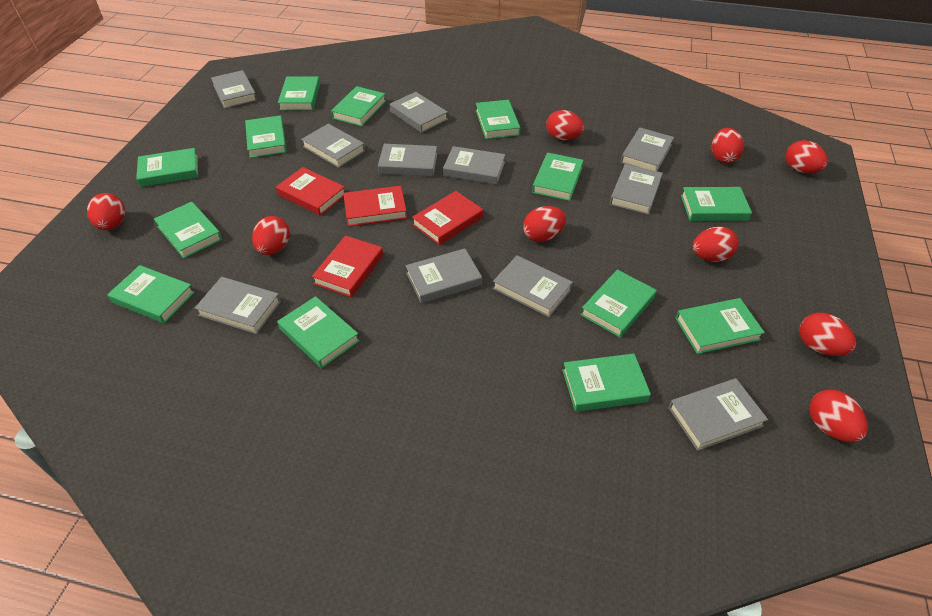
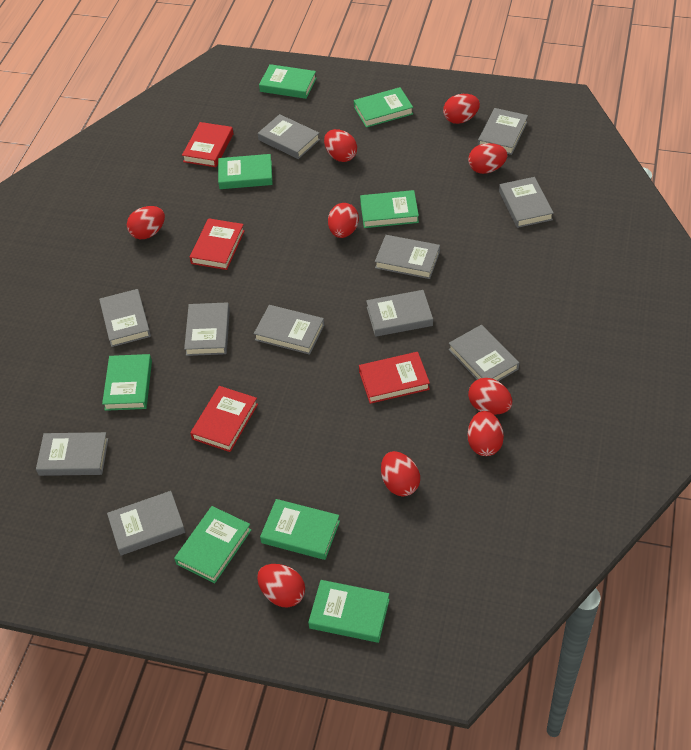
green book: 13 -> 8

